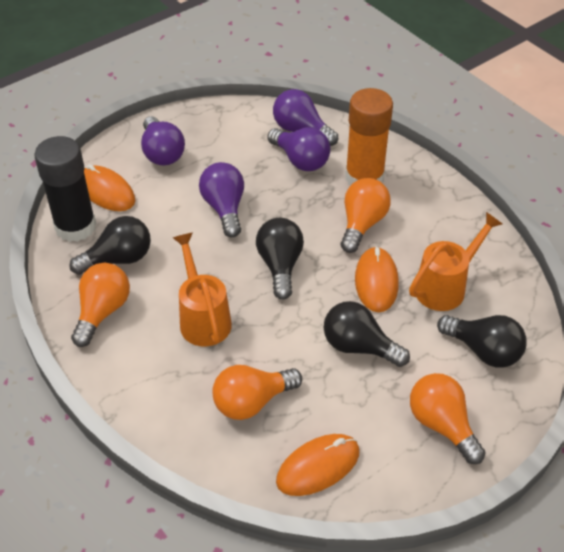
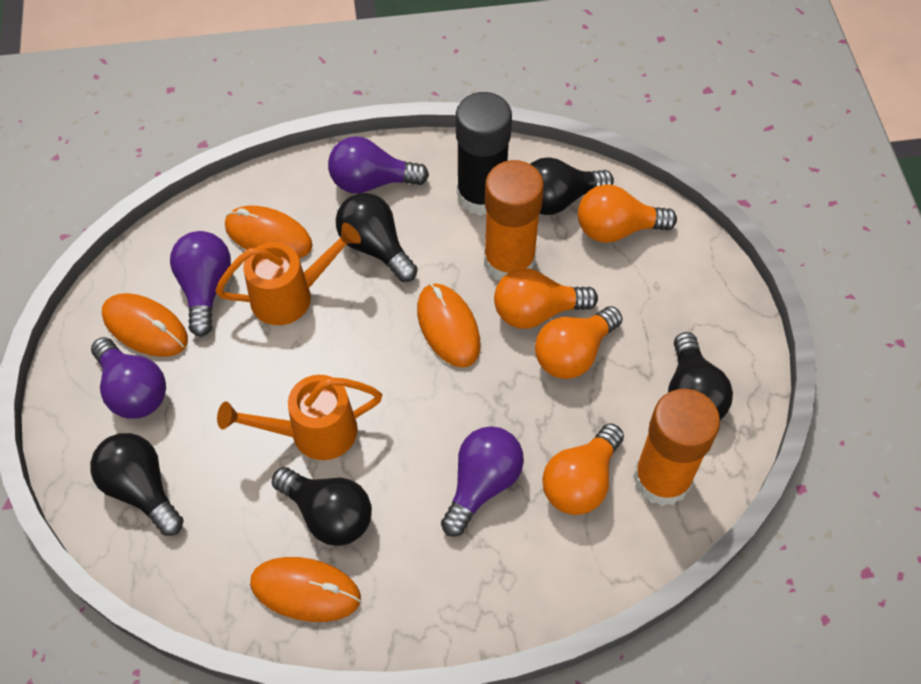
black light bulb: 4 -> 5
orange glue stick: 1 -> 2
orange mouse: 3 -> 4

